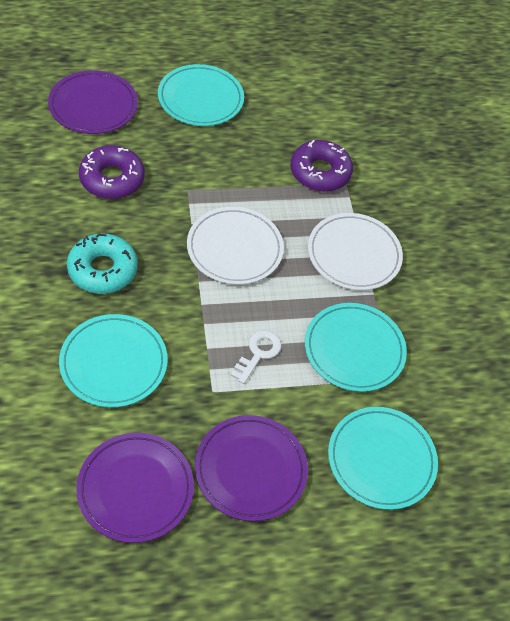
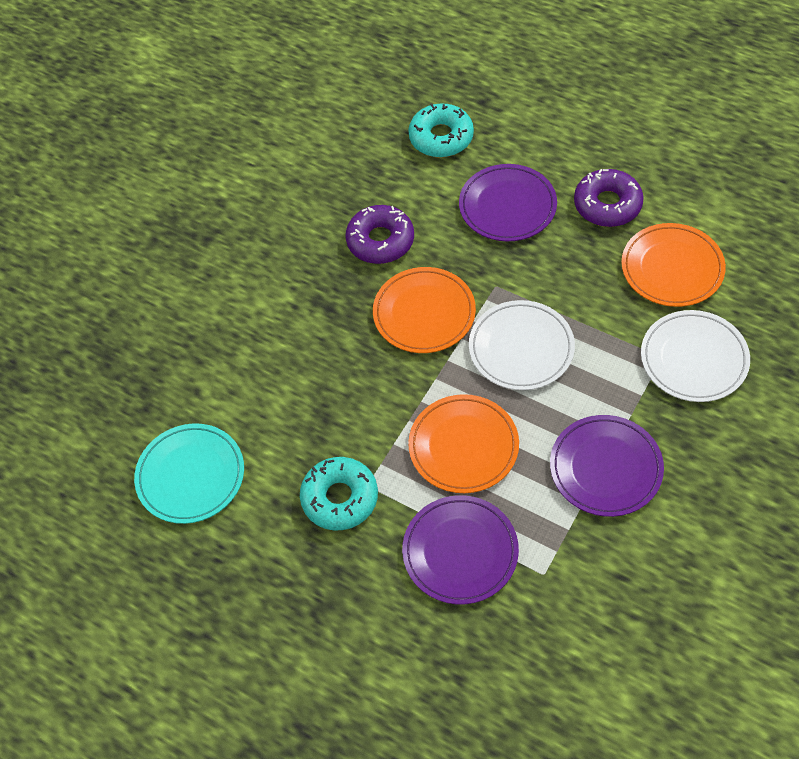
orange plate: 0 -> 3
turquoise donut: 1 -> 2
turquoise plate: 4 -> 1
white key: 1 -> 0

